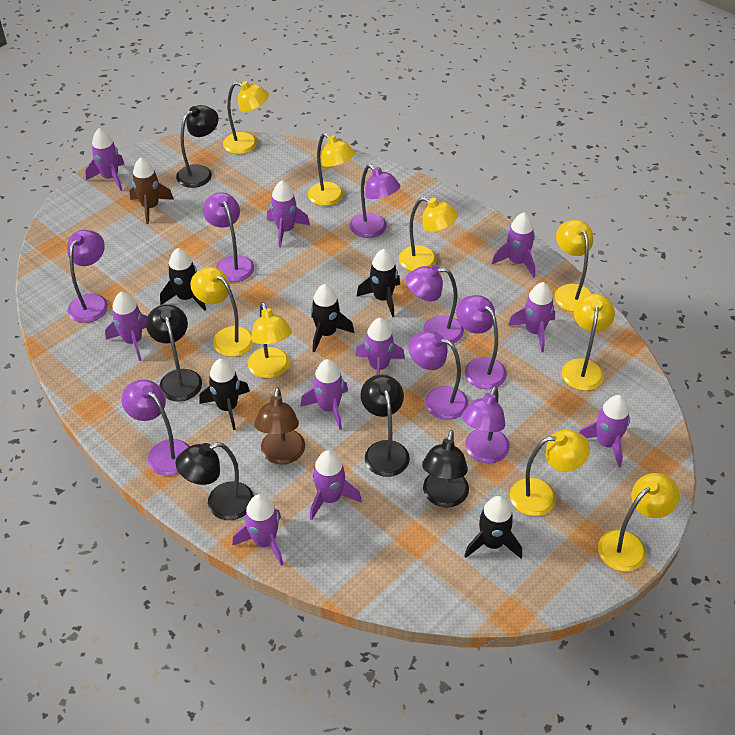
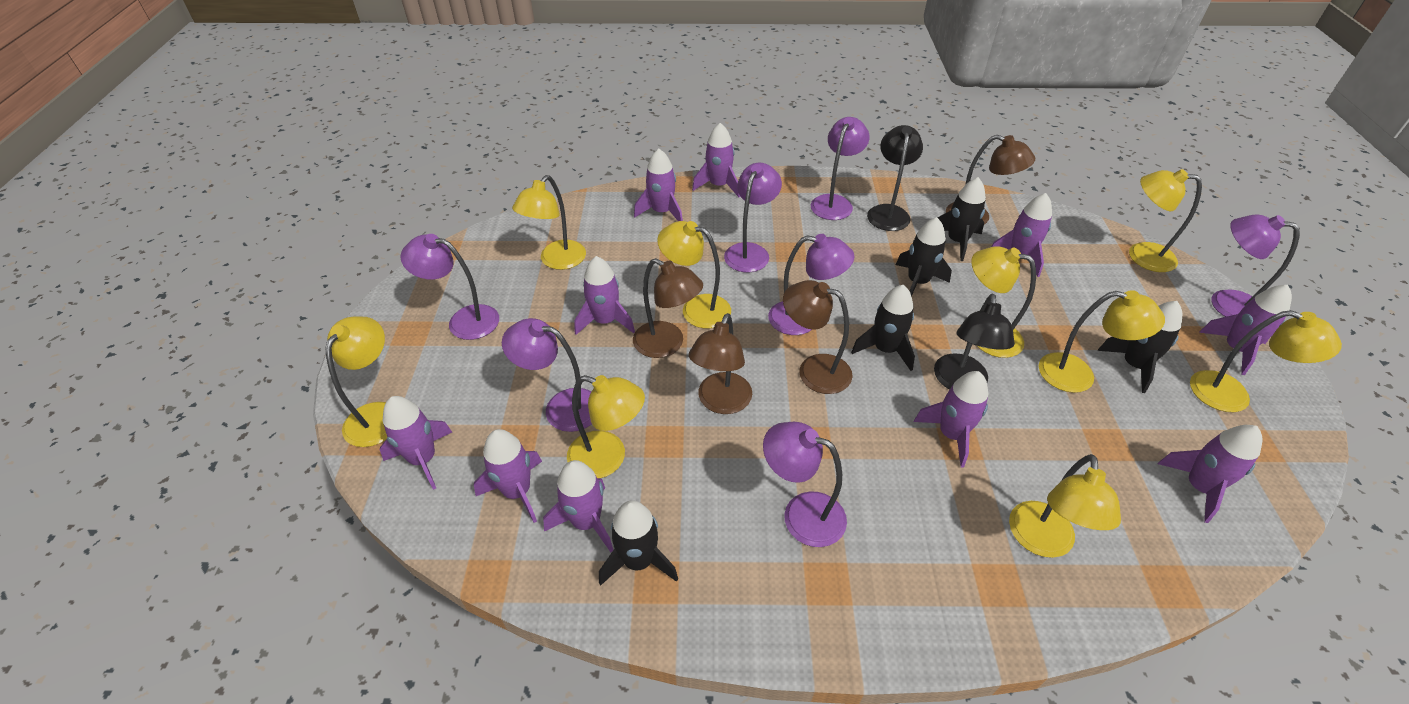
black lamp: 5 -> 2
brown lamp: 1 -> 4
brown rocket: 1 -> 0
purple lamp: 8 -> 7

